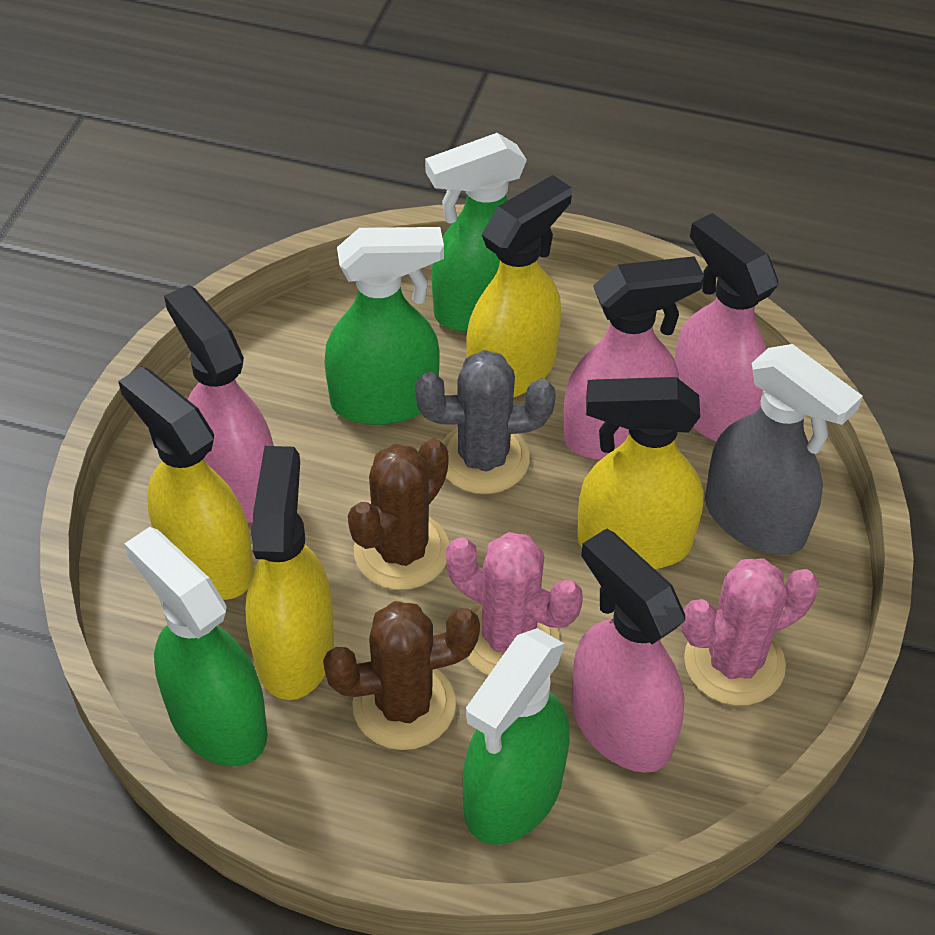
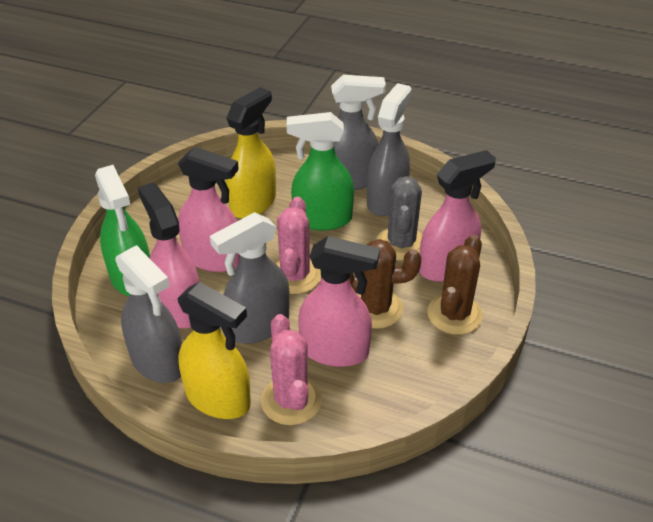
green spray bottle: 4 -> 2
grey spray bottle: 1 -> 4
yellow spray bottle: 4 -> 2

